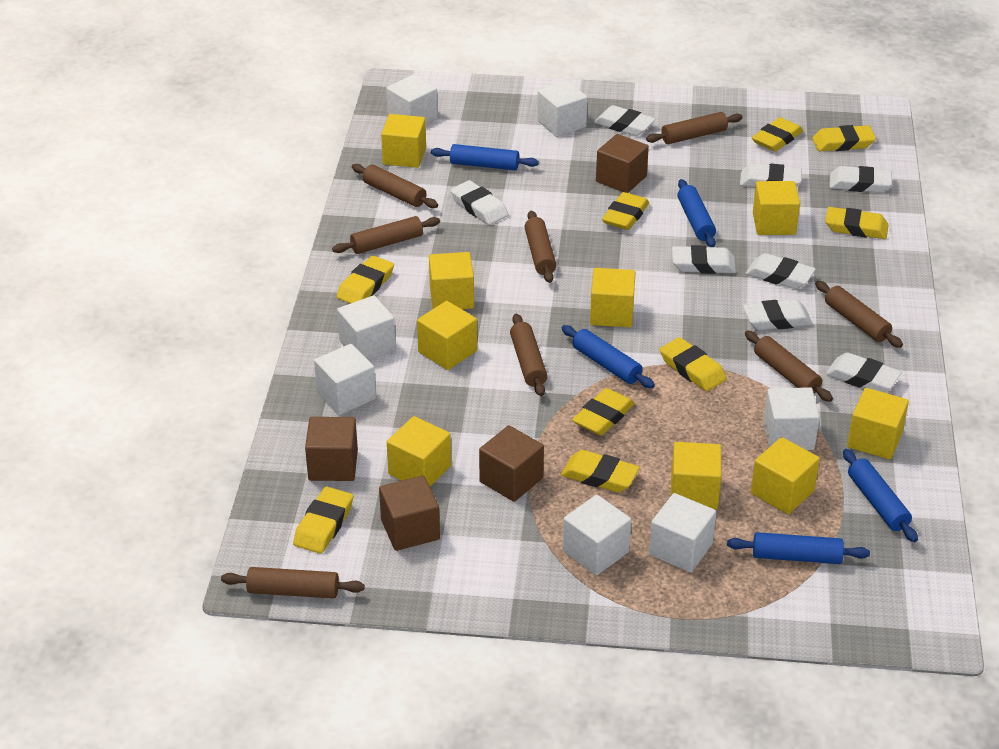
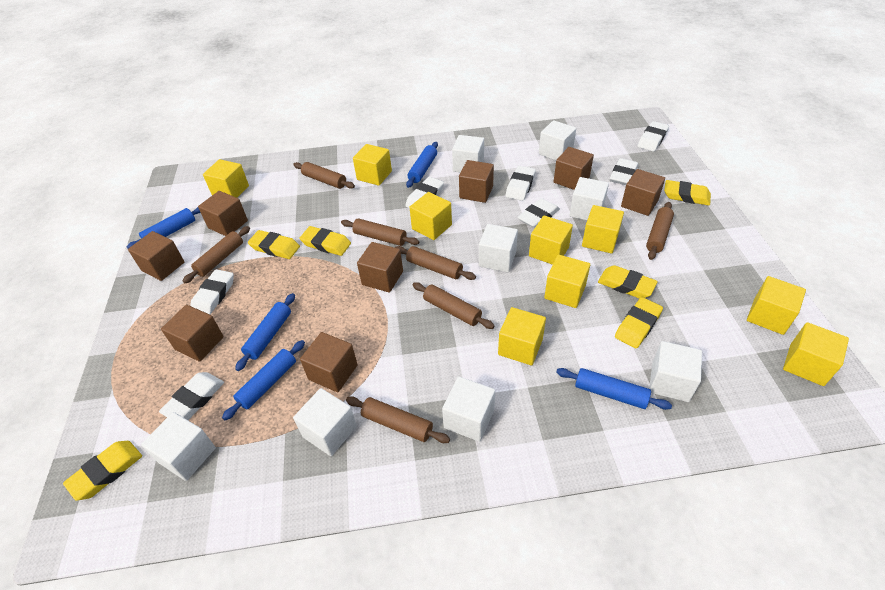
brown cube: 4 -> 8
brown rolling pin: 8 -> 7
white cube: 7 -> 8
white eraser: 8 -> 7
yellow eraser: 9 -> 6

